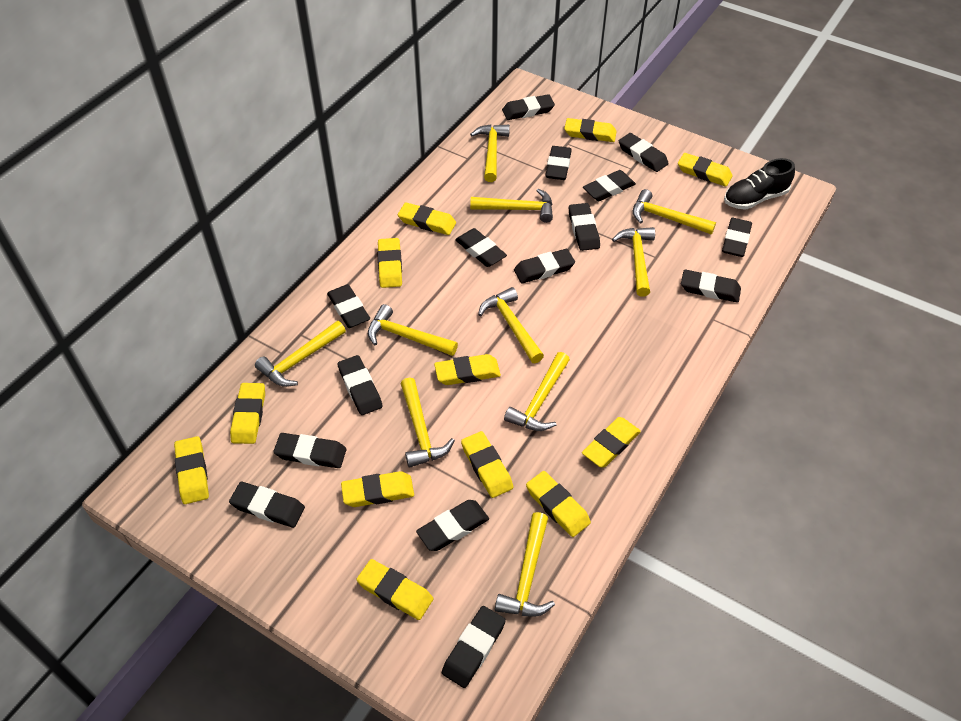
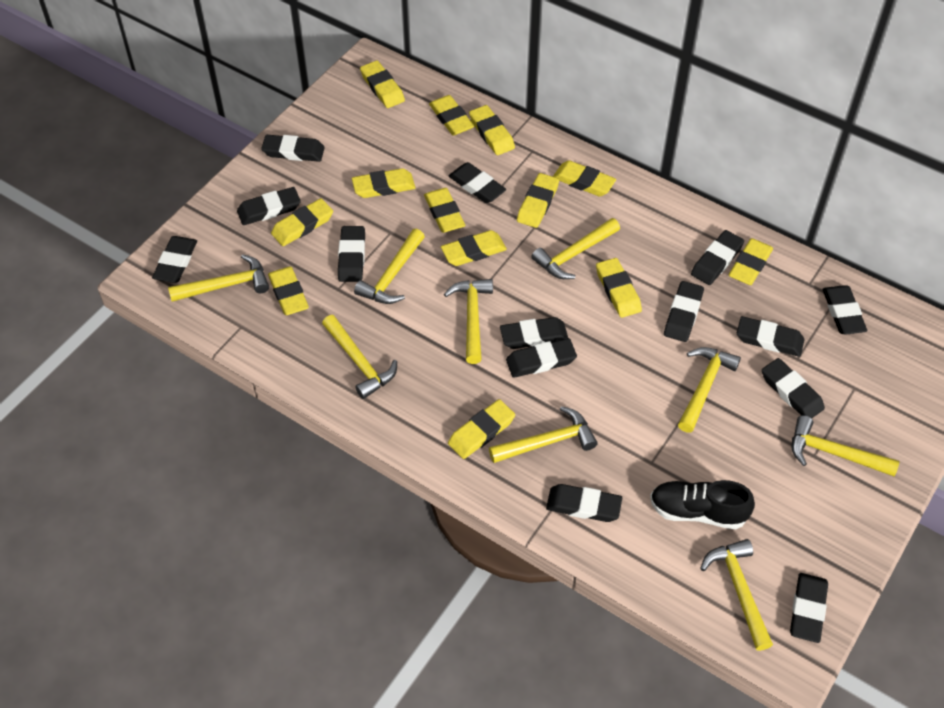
black eraser: 15 -> 14
yellow eraser: 12 -> 13
yellow hammer: 10 -> 9

